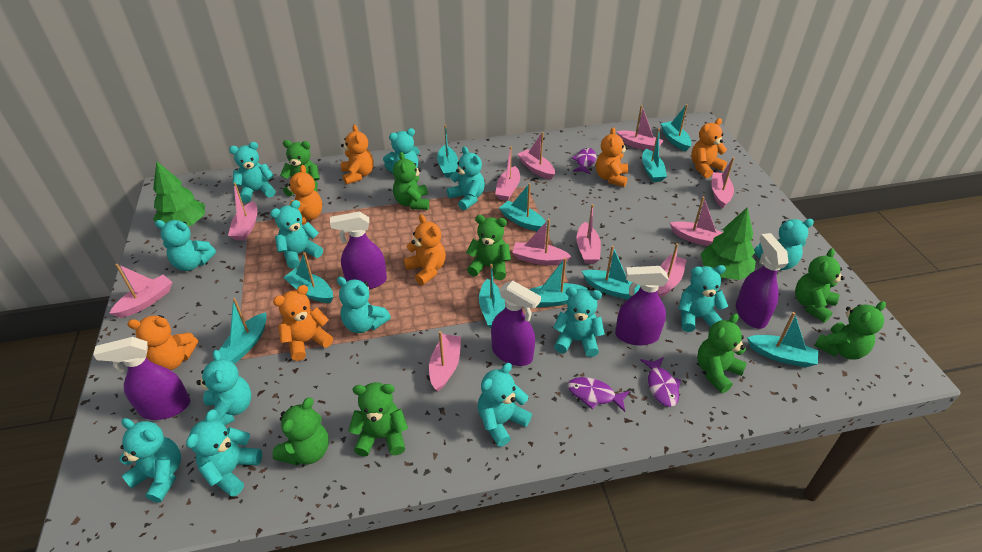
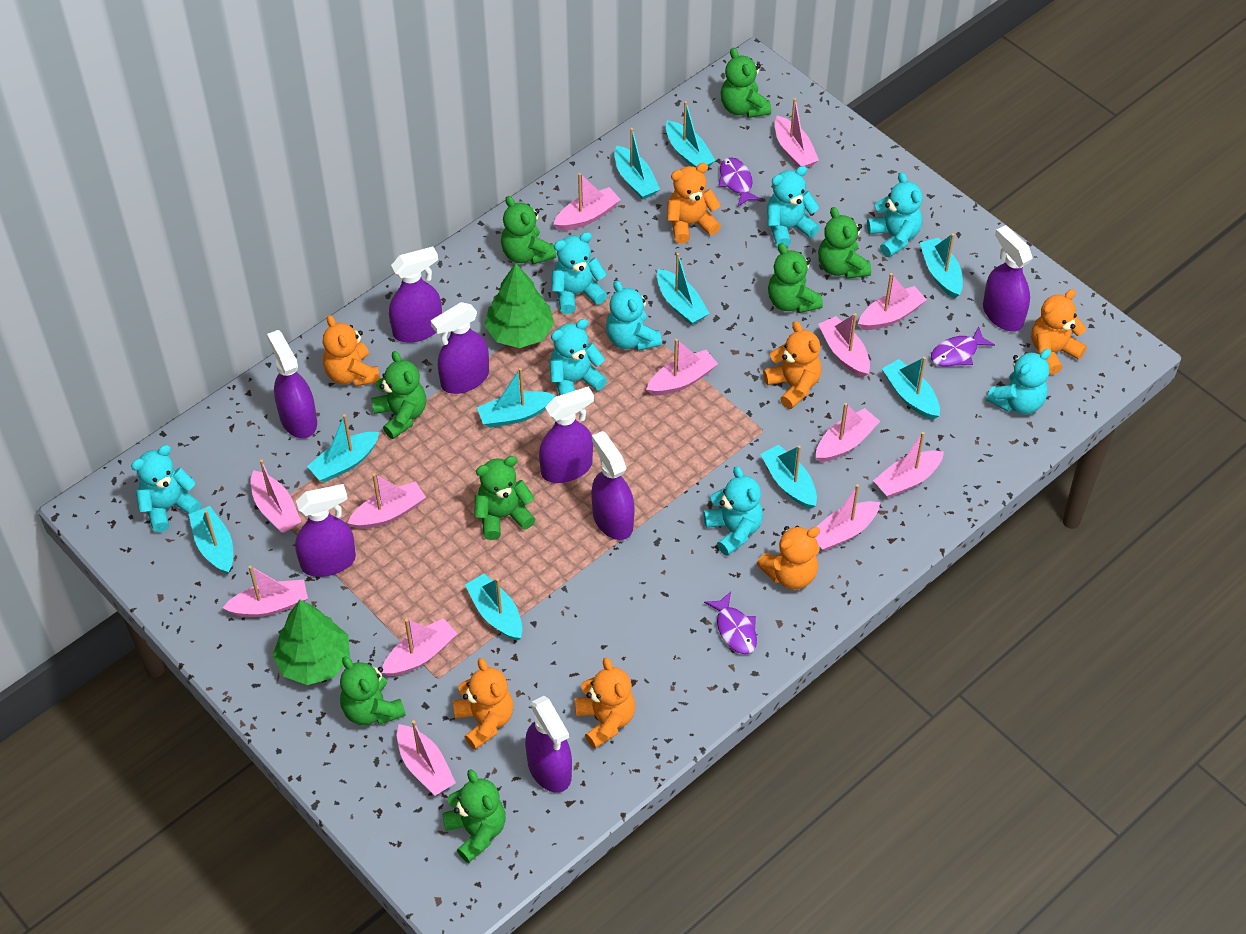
pink boat: 11 -> 13
purple spray bottle: 5 -> 8
turquoise teddy bear: 13 -> 8

